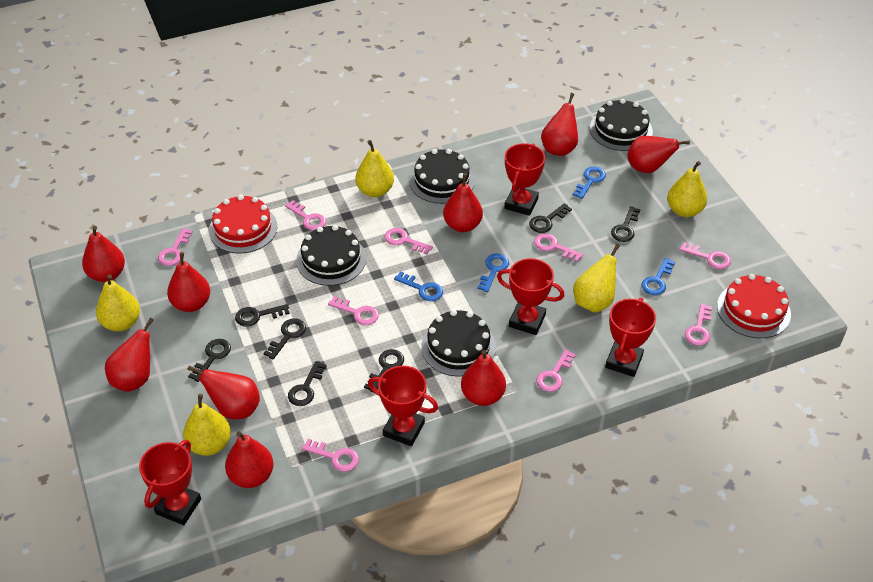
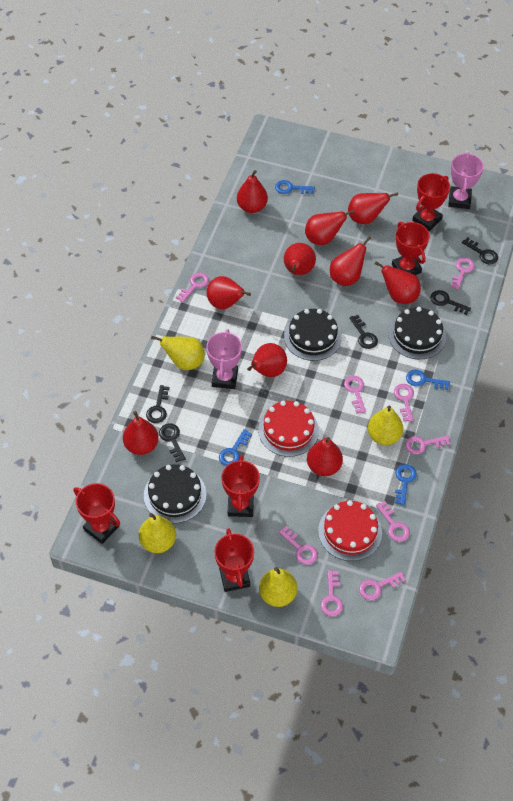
black cake: 4 -> 3
black key: 7 -> 5
pink trophy: 0 -> 2
red pear: 9 -> 10
yellow pear: 5 -> 4

